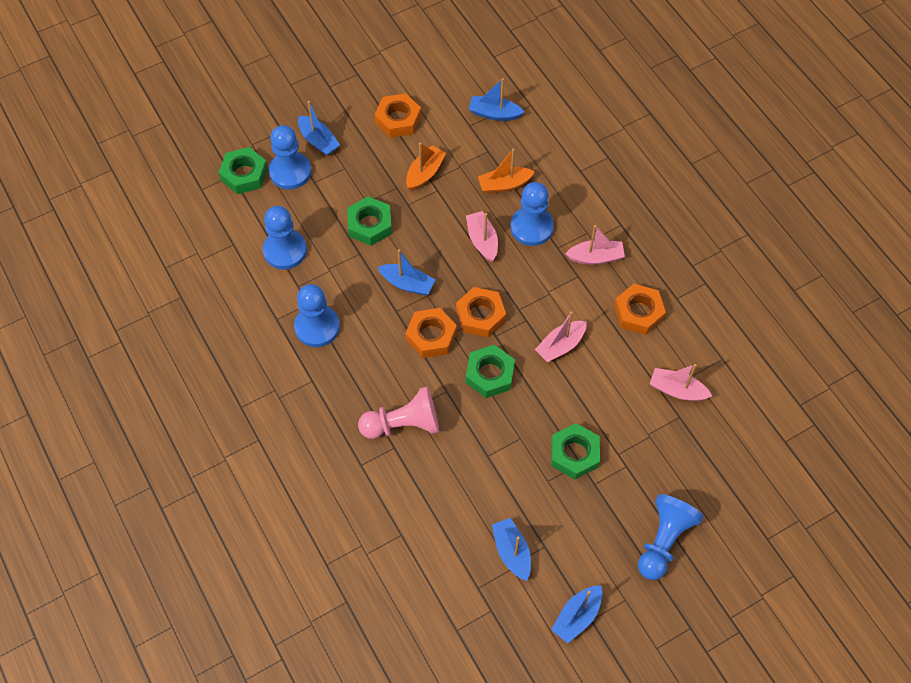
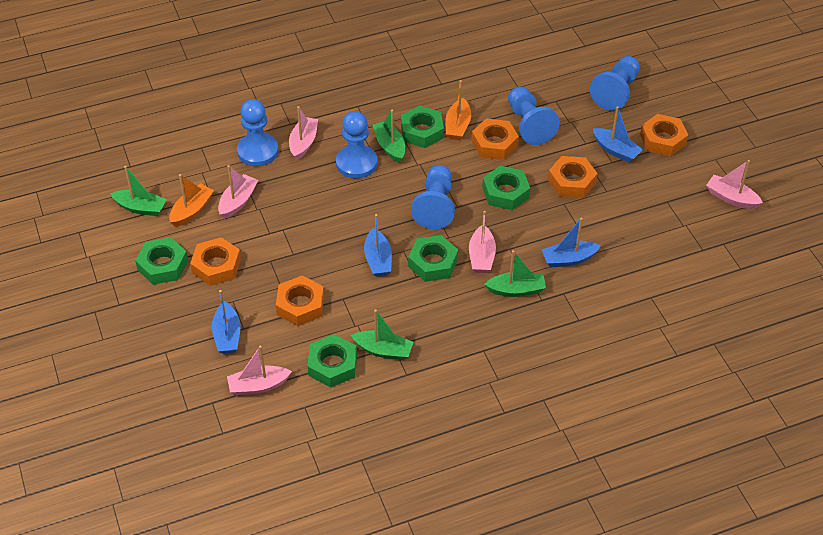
blue boat: 5 -> 4
green boat: 0 -> 4
green nut: 4 -> 5
orange nut: 4 -> 5
pink boat: 4 -> 5
pink pawn: 1 -> 0

